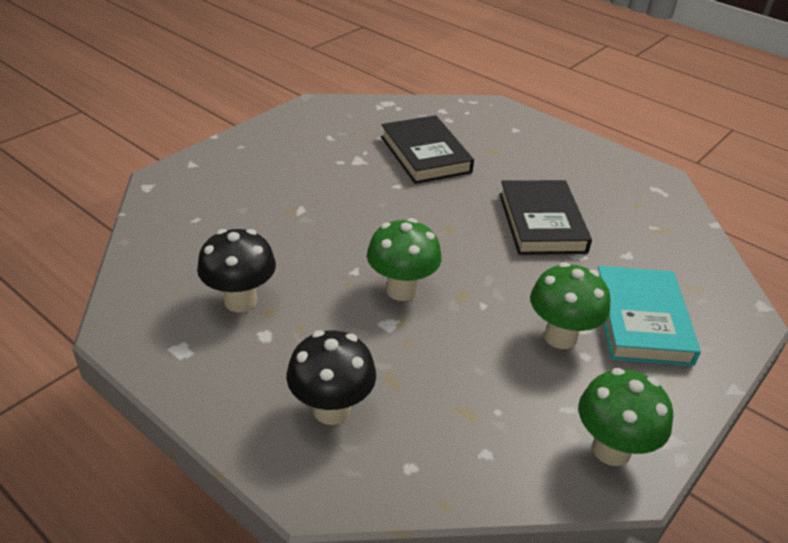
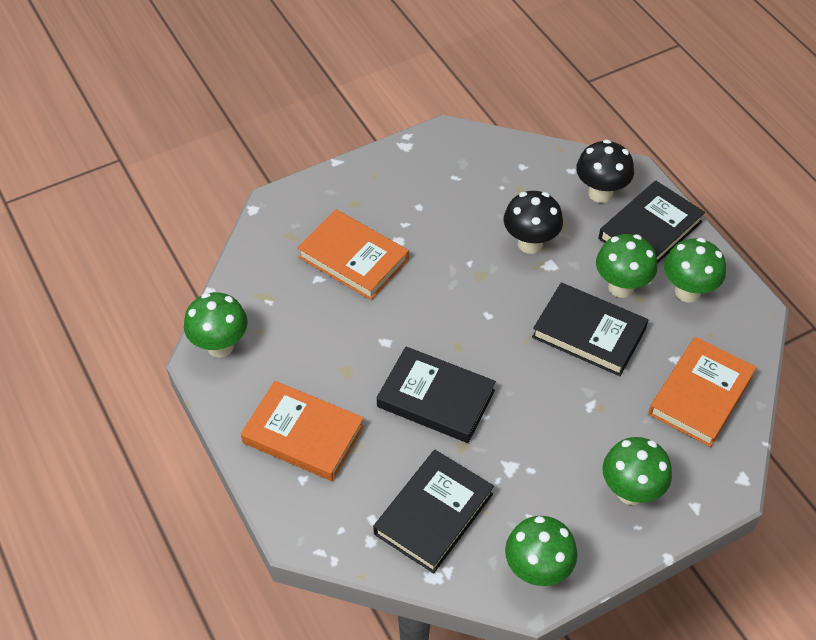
black book: 2 -> 4
green mushroom: 3 -> 5
orange book: 0 -> 3
turquoise book: 1 -> 0

